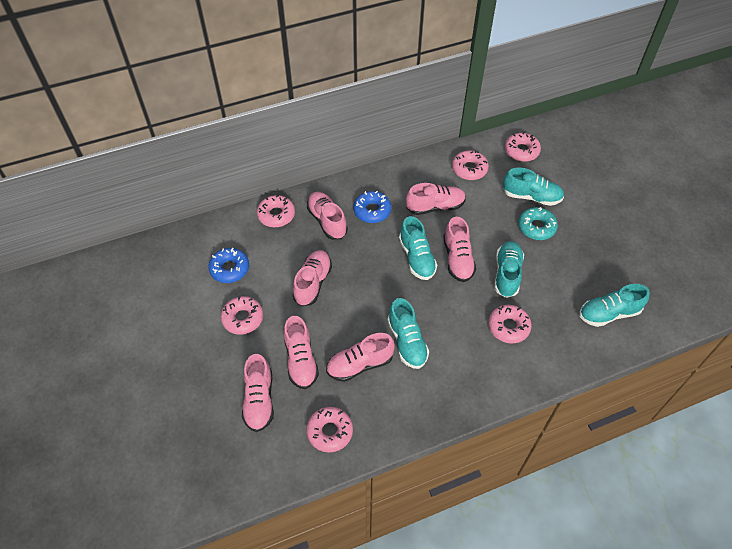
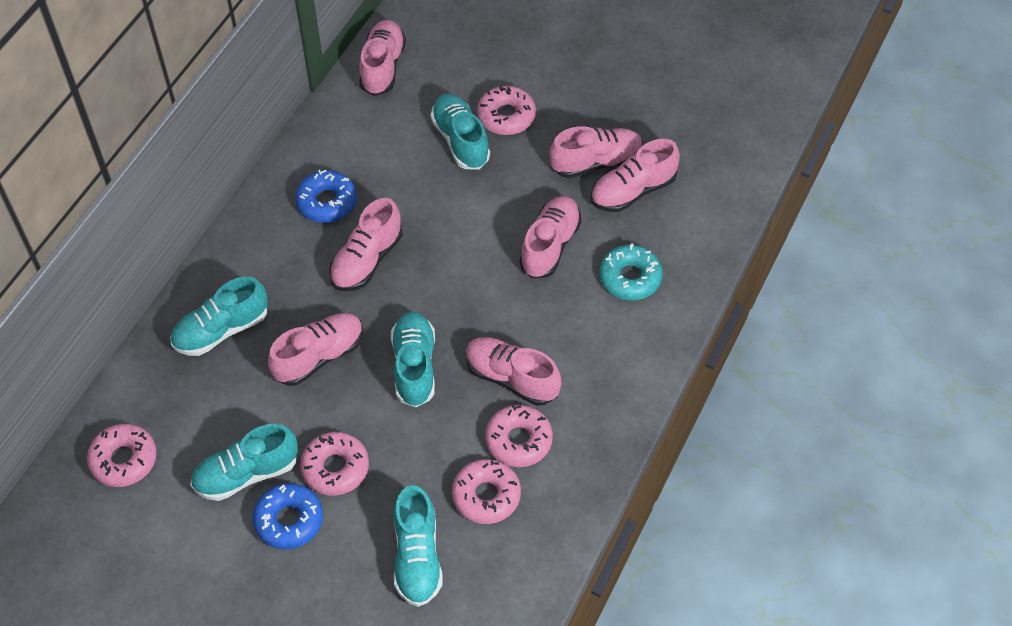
pink donut: 6 -> 5

